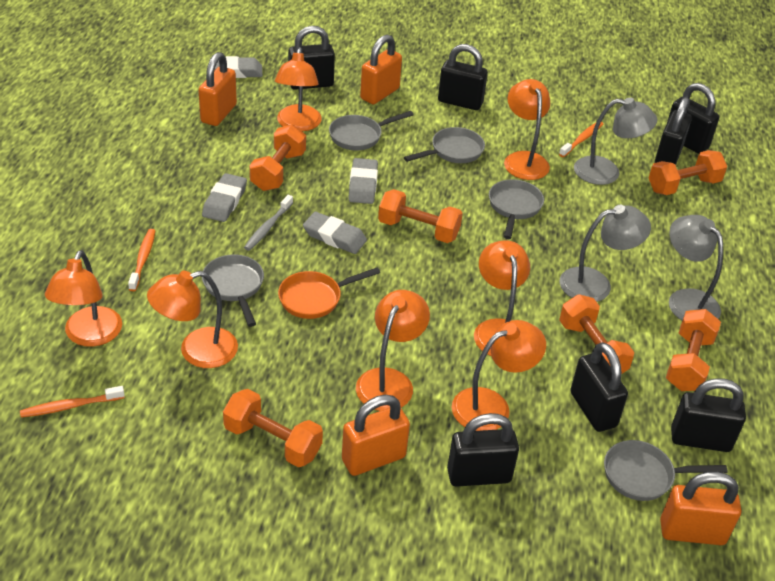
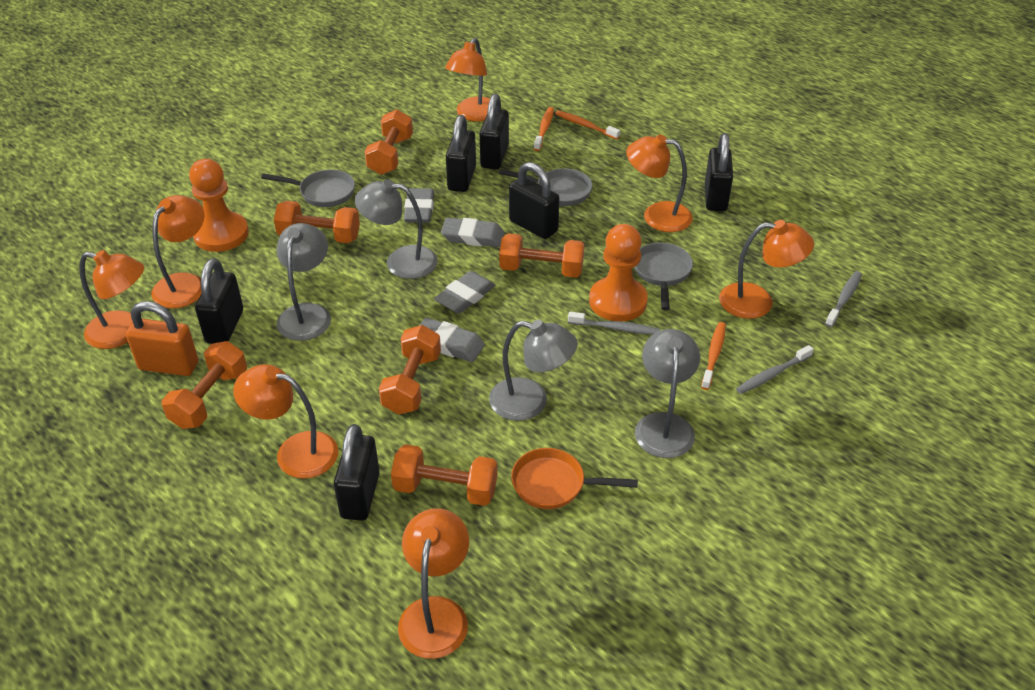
black padlock: 7 -> 6
grey lamp: 3 -> 4
grey pan: 5 -> 3
grey toothbrush: 1 -> 3
orange padlock: 4 -> 1
orange pawn: 0 -> 2

